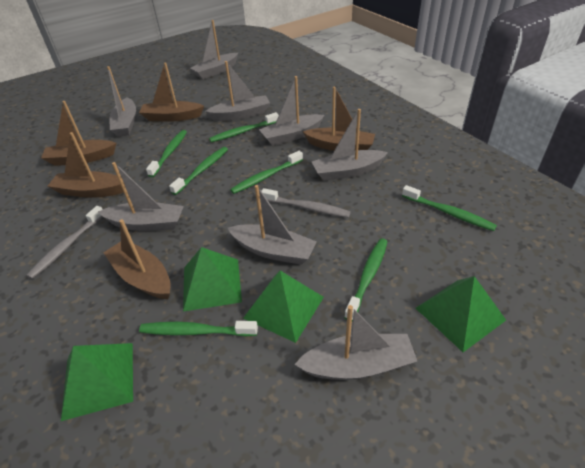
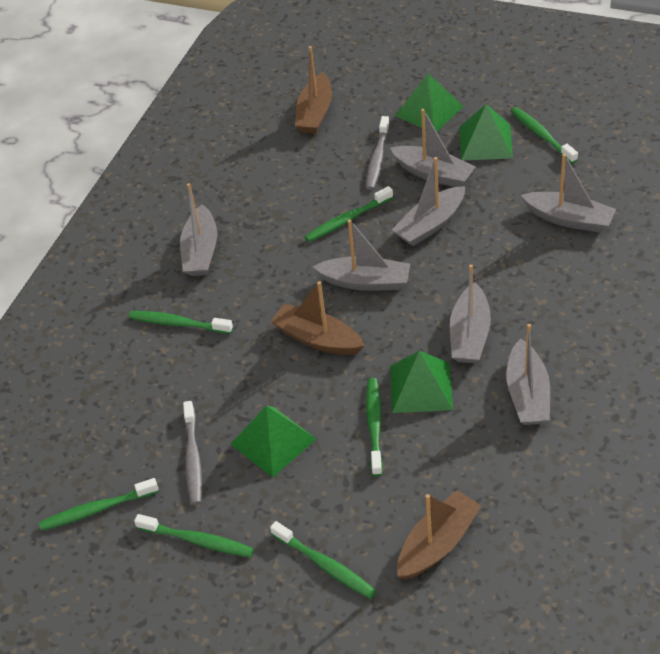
brown boat: 5 -> 3
grey boat: 8 -> 7

